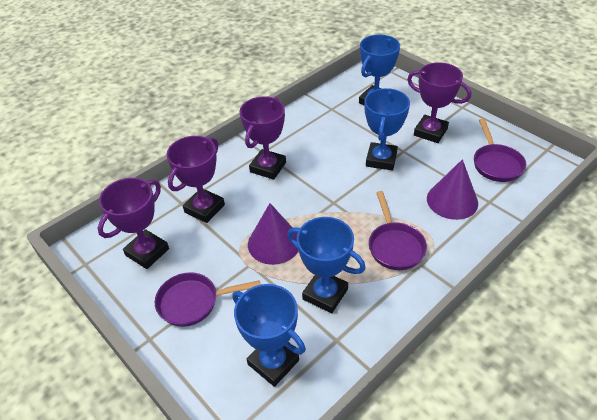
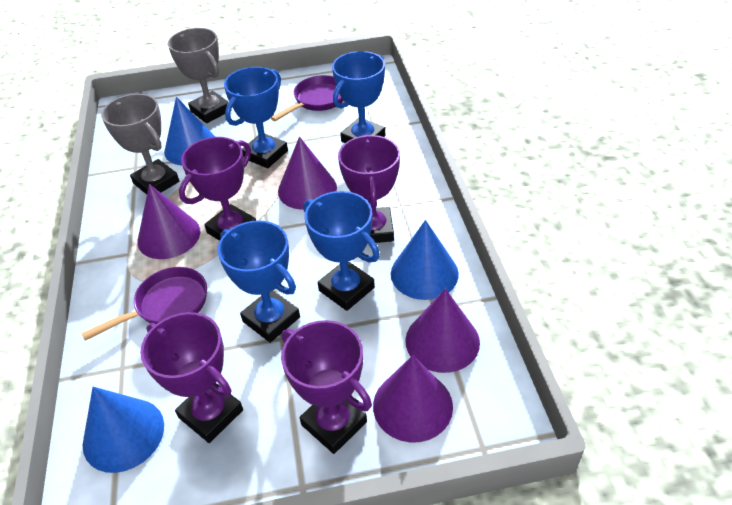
blue cone: 0 -> 3
grey trophy: 0 -> 2
purple cone: 2 -> 4
purple pan: 3 -> 2

